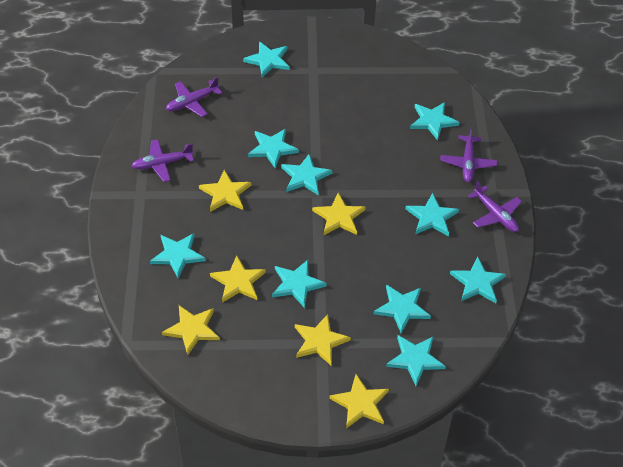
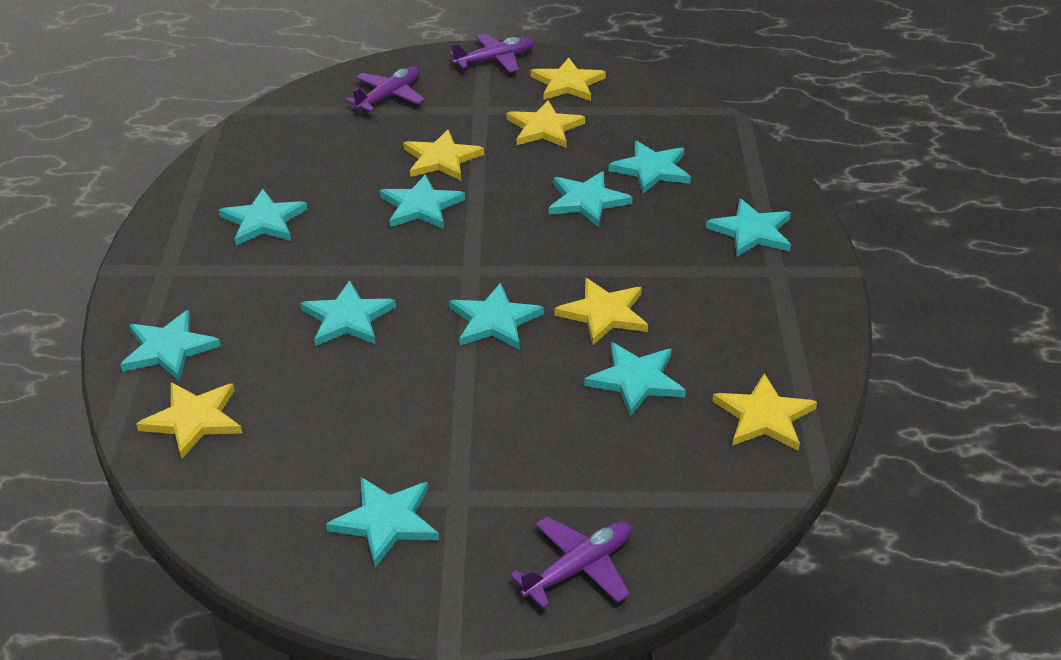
purple plane: 4 -> 3

